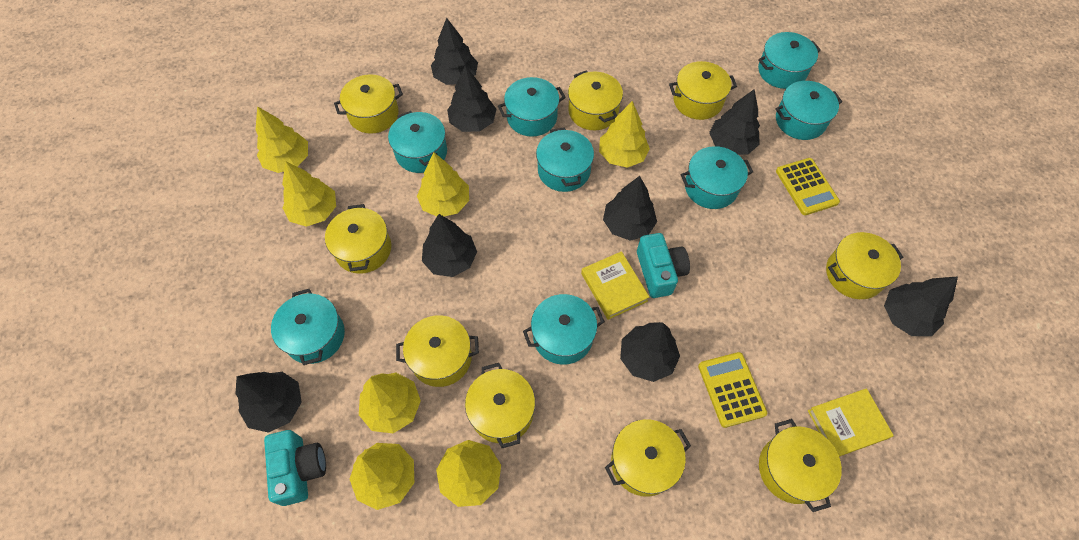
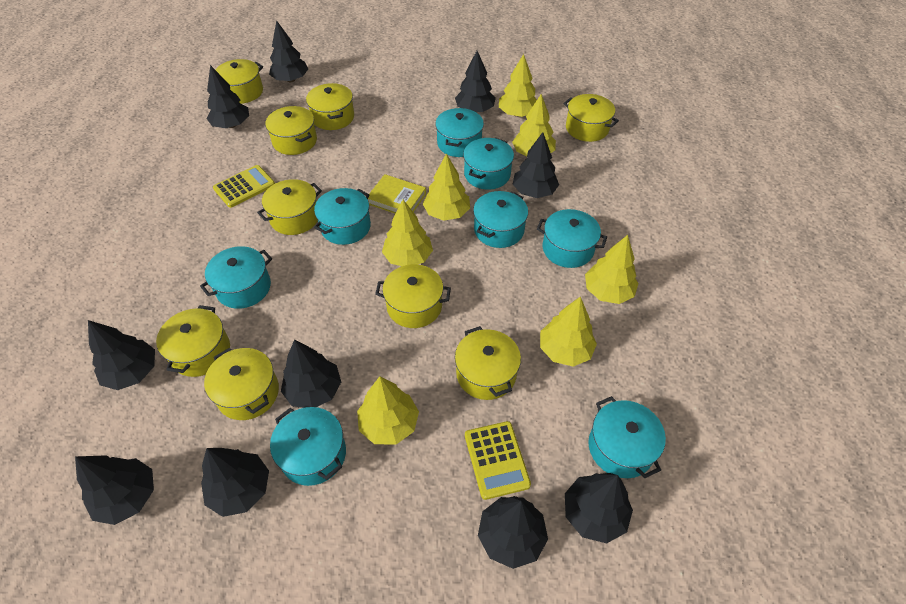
black tree: 8 -> 10
turquoise camera: 2 -> 0
yellow book: 2 -> 1

